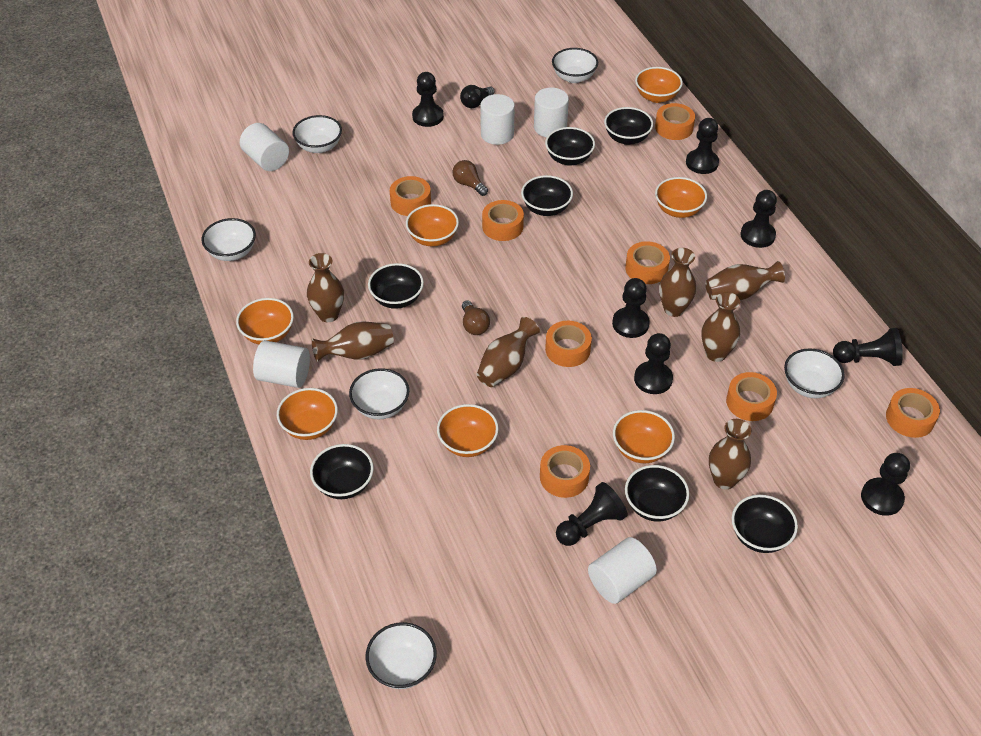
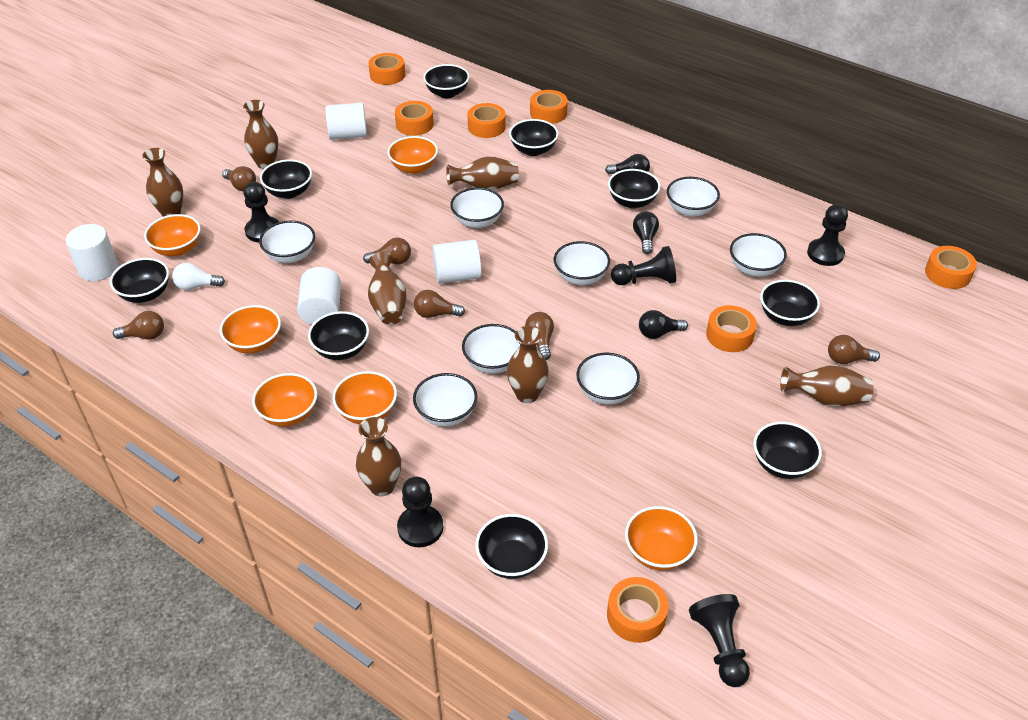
black bowl: 7 -> 9
black light bulb: 1 -> 3
black pawn: 8 -> 5
brown light bulb: 2 -> 6
orange bowl: 7 -> 6
orange tape: 8 -> 7
white bowl: 6 -> 8
white cylinder: 5 -> 4
white light bulb: 0 -> 1

